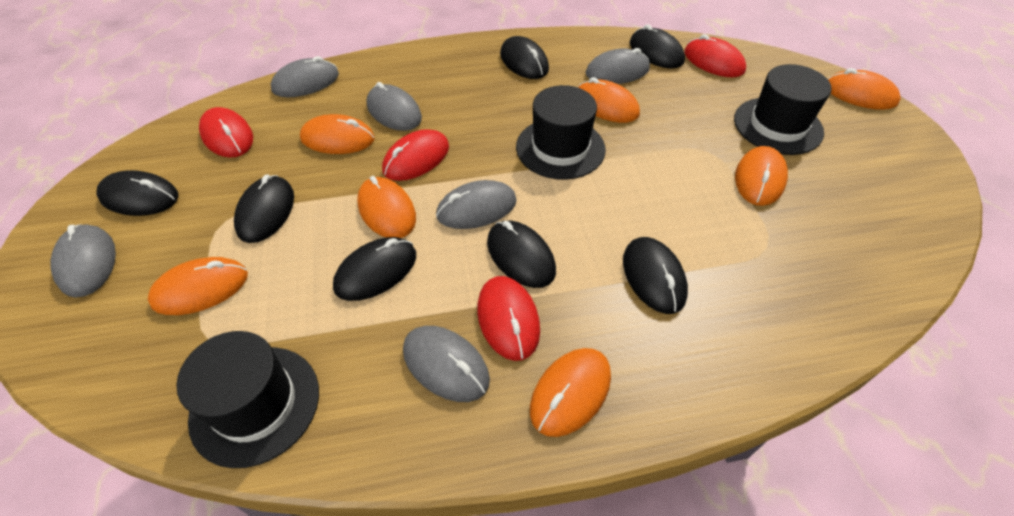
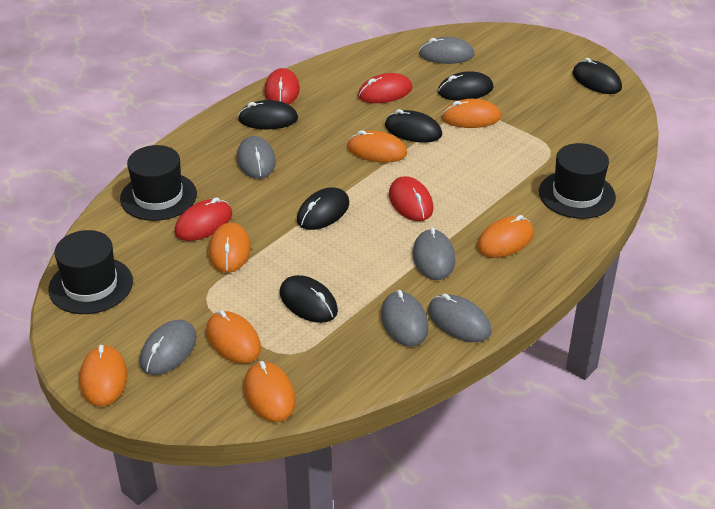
black mouse: 7 -> 6

